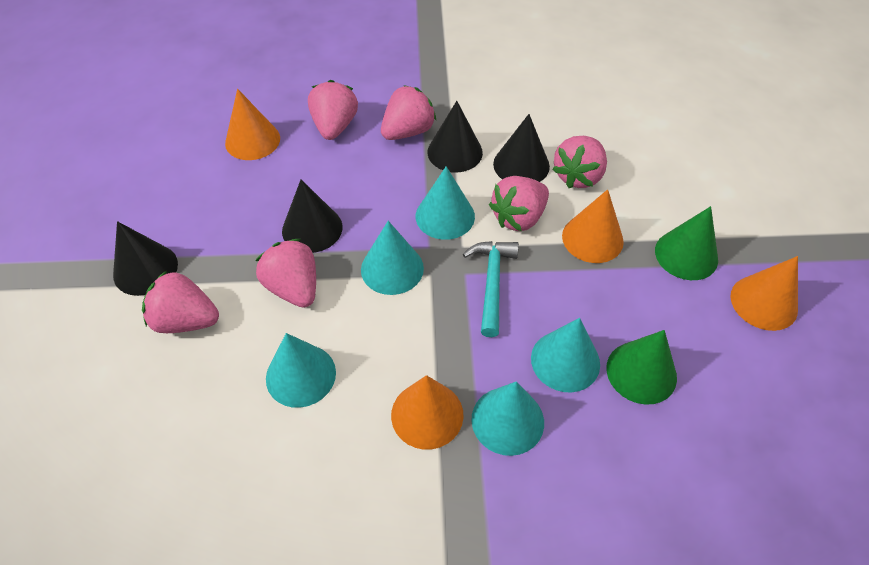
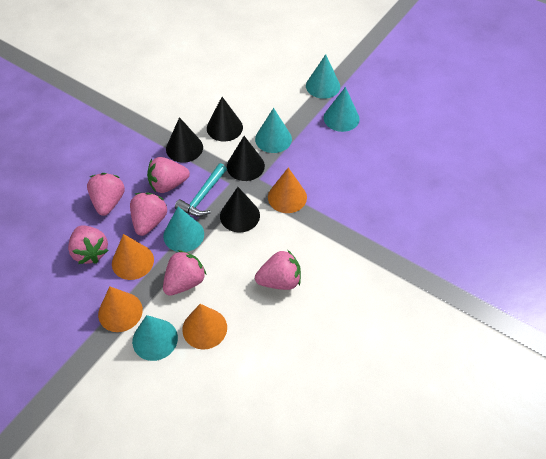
green cone: 2 -> 0

